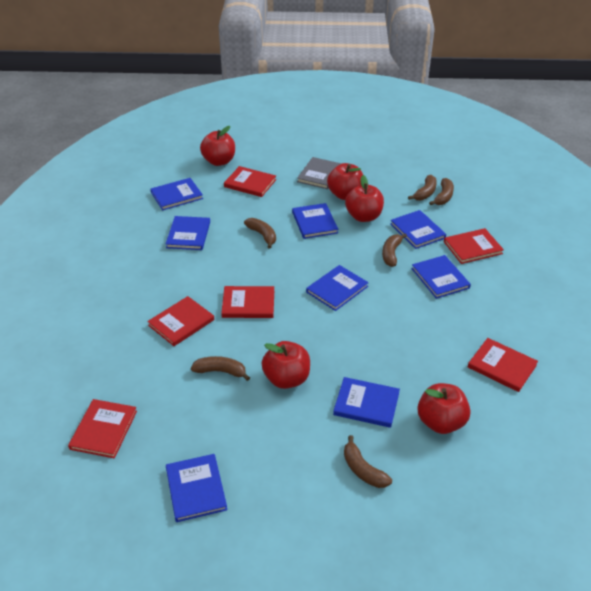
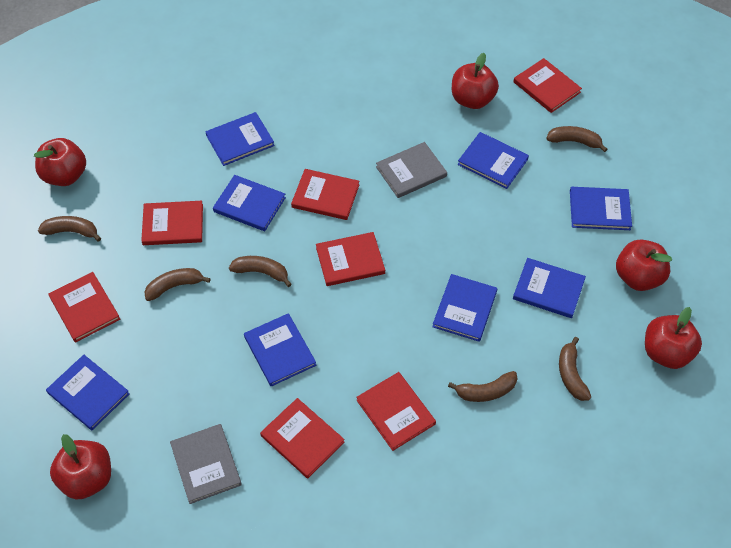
grey book: 1 -> 2
red book: 6 -> 7

